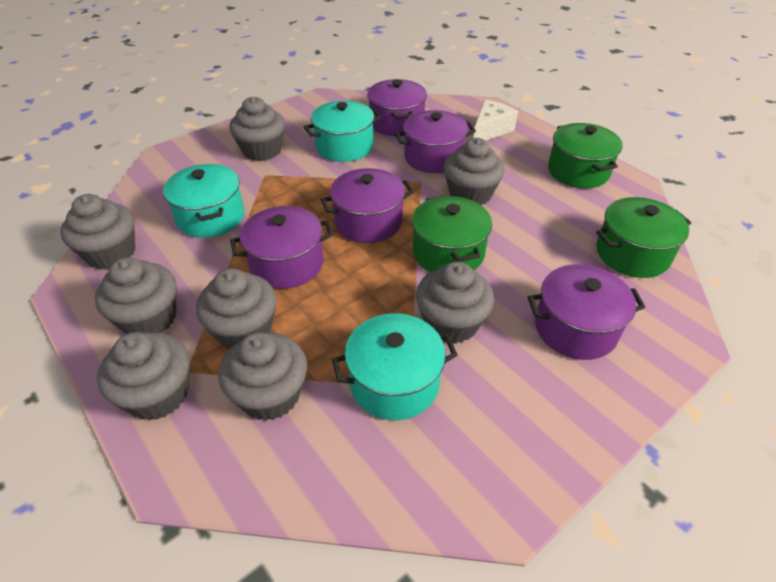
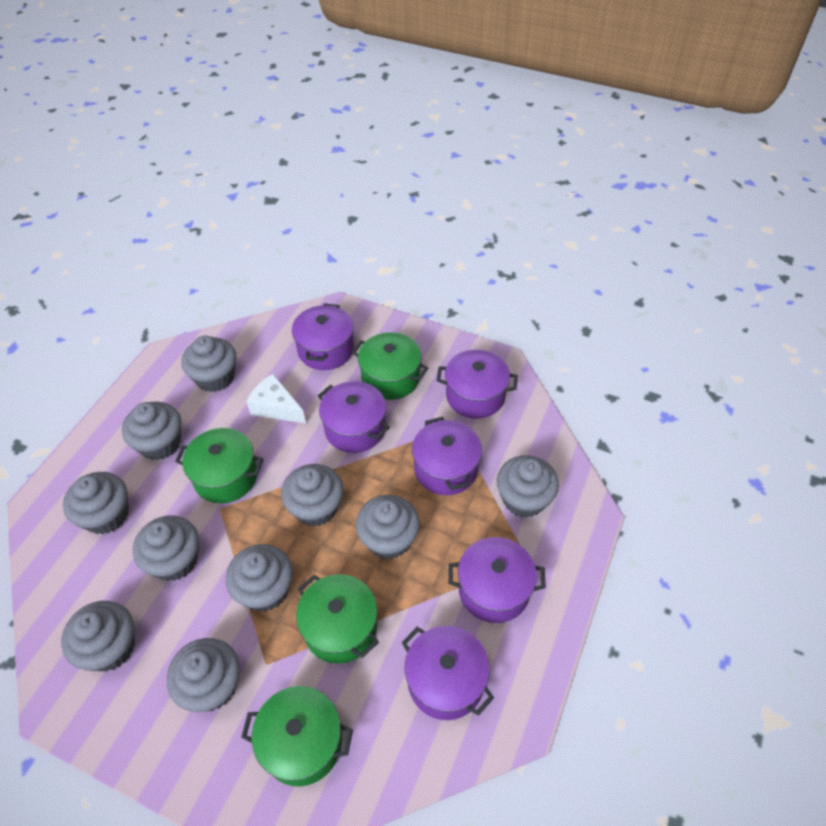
green pot: 3 -> 4
grey cupcake: 8 -> 10
purple pot: 5 -> 6
turquoise pot: 3 -> 0

